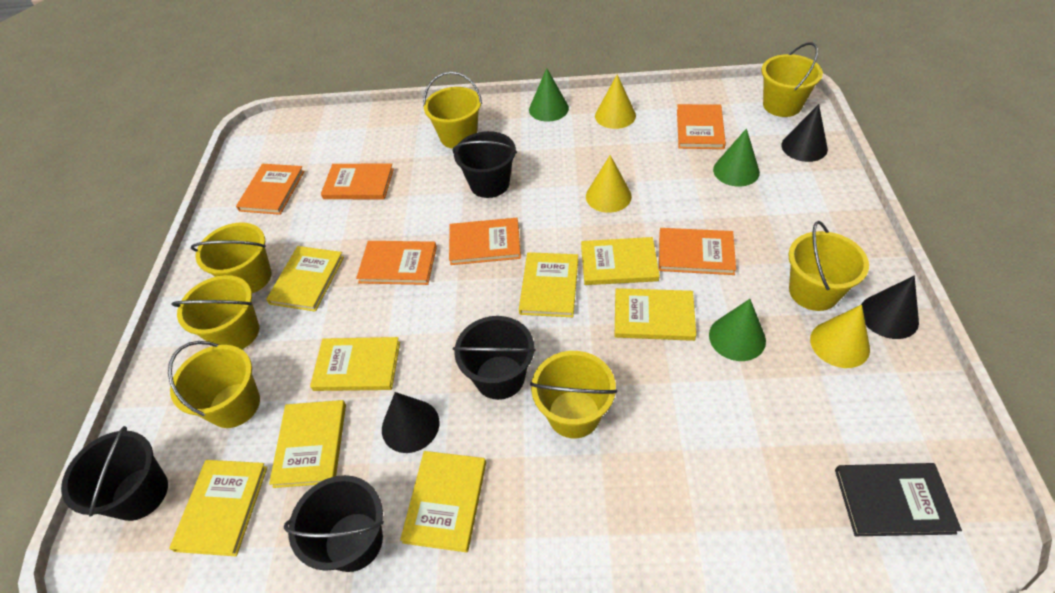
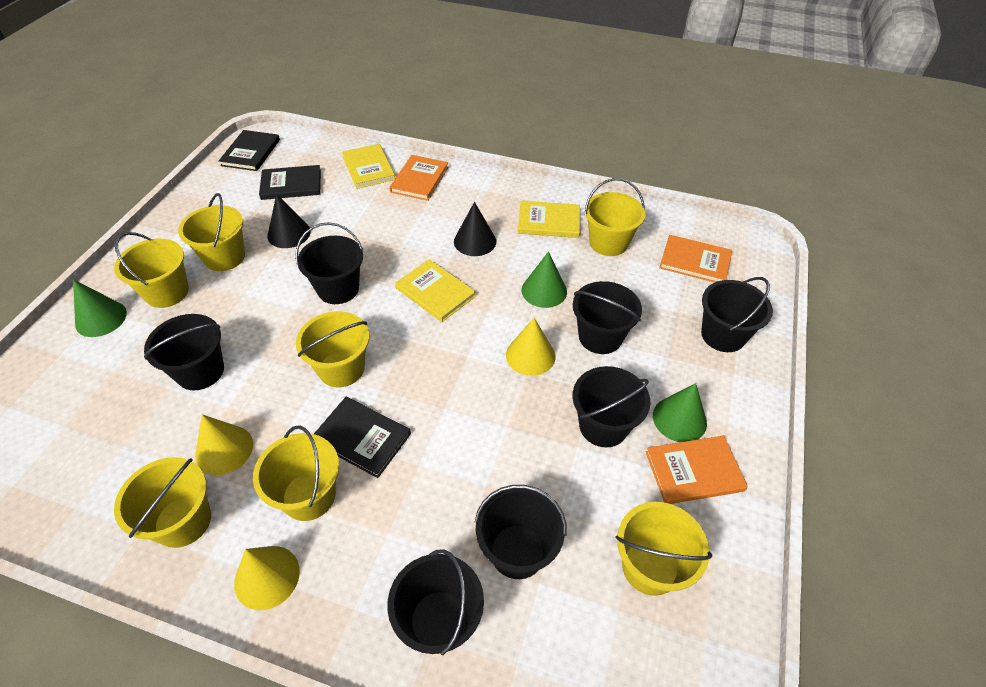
black book: 1 -> 3
black bucket: 4 -> 7
black cone: 3 -> 2
orange book: 6 -> 3
yellow book: 8 -> 3

